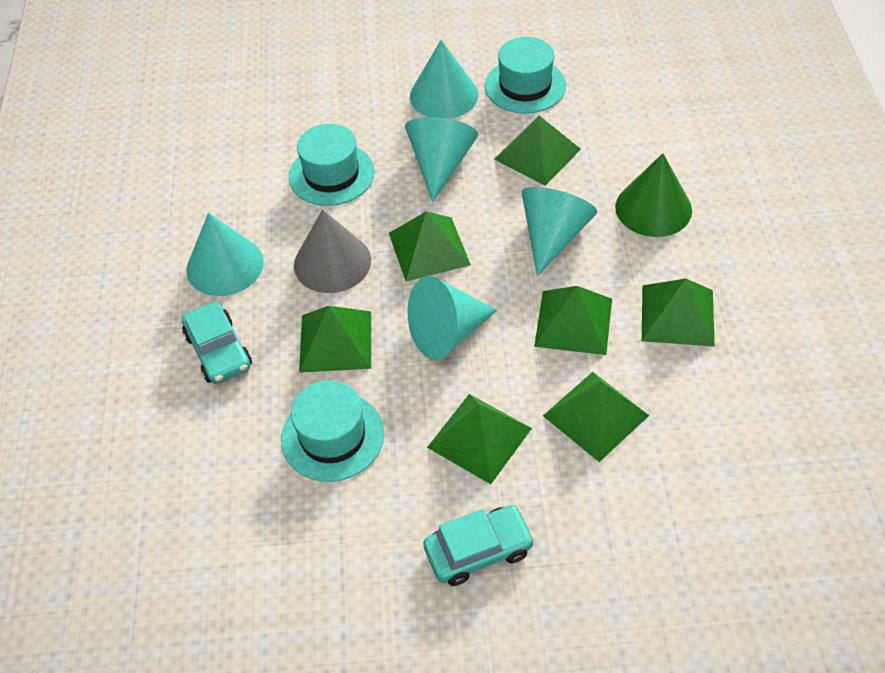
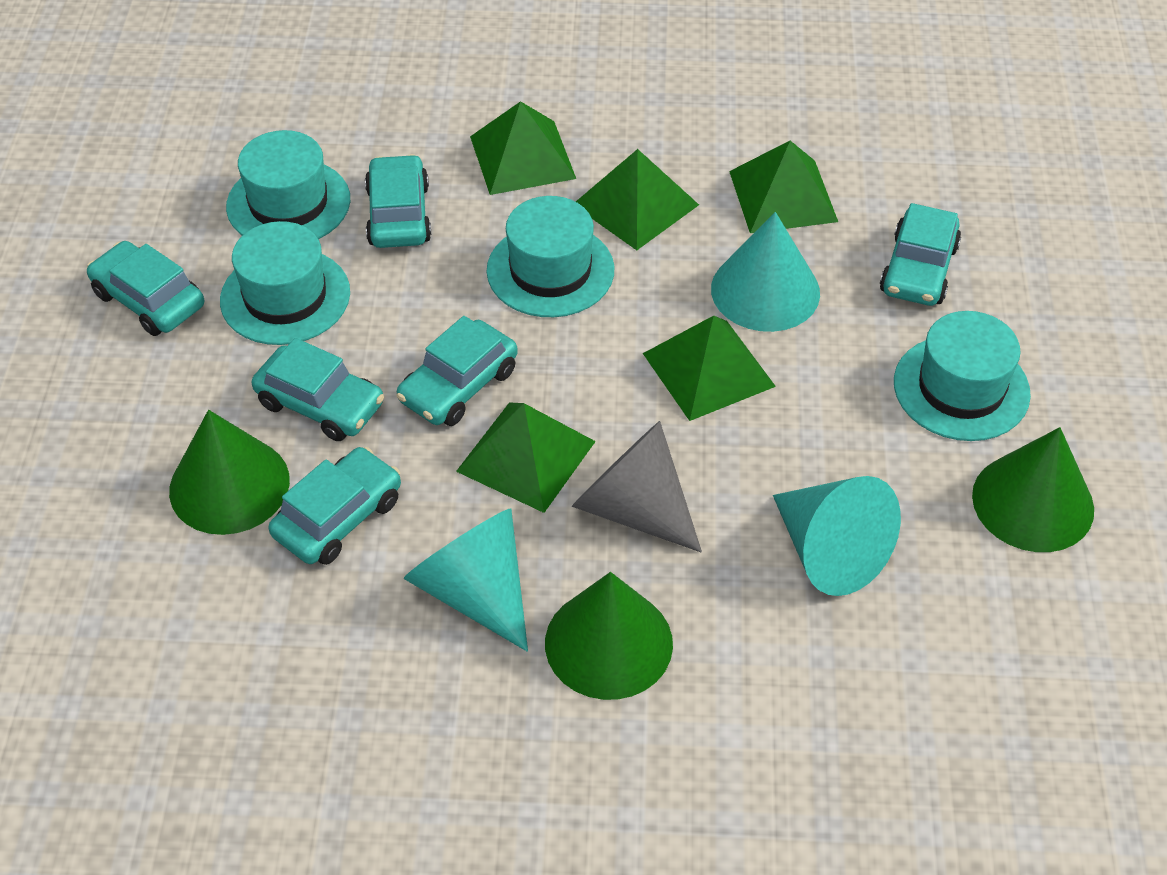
green cone: 1 -> 3
green pyramid: 7 -> 5
turquoise car: 2 -> 6
turquoise cone: 5 -> 3
turquoise hat: 3 -> 4

